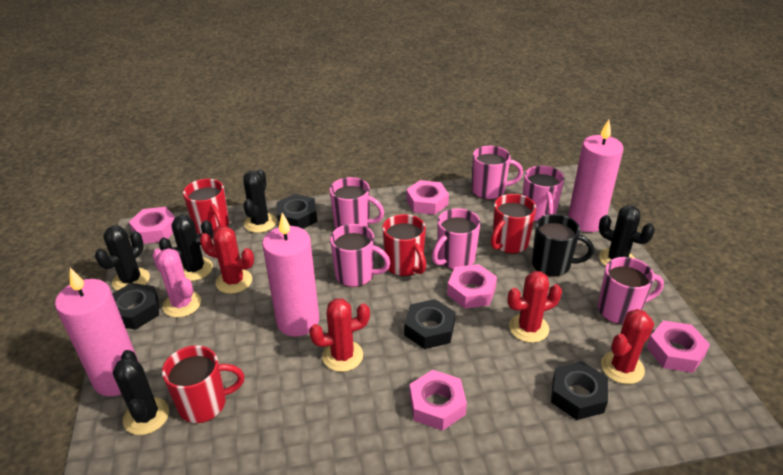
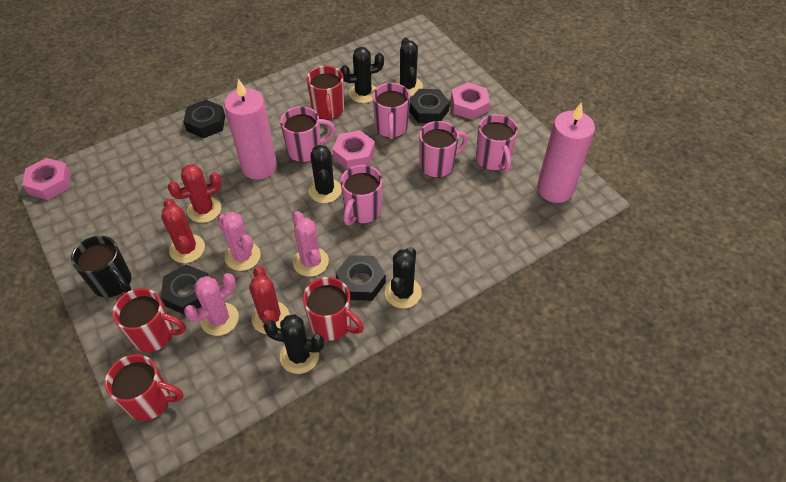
pink cactus: 1 -> 3
pink candle: 3 -> 2
pink mug: 6 -> 5
pink nut: 5 -> 3
red cactus: 4 -> 3

